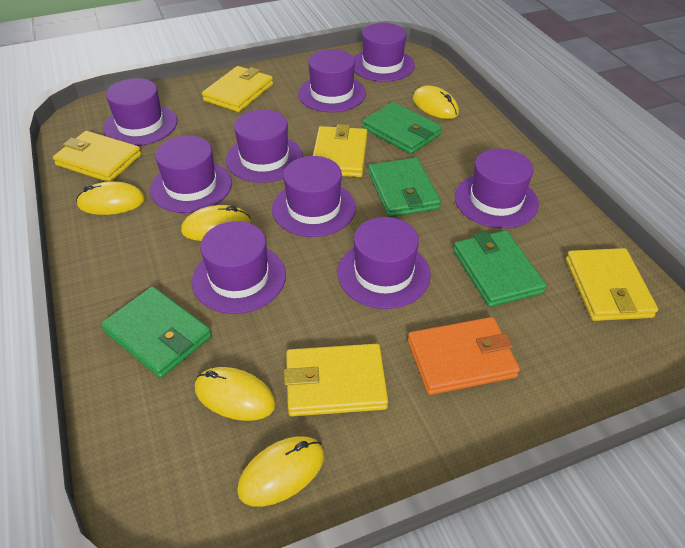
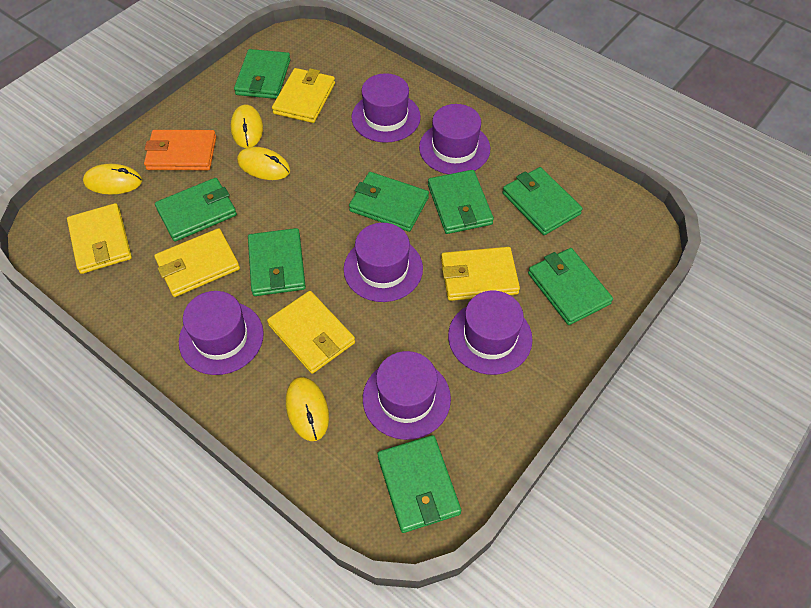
green wallet: 4 -> 8
purple hat: 9 -> 6
yellow mouse: 5 -> 4

